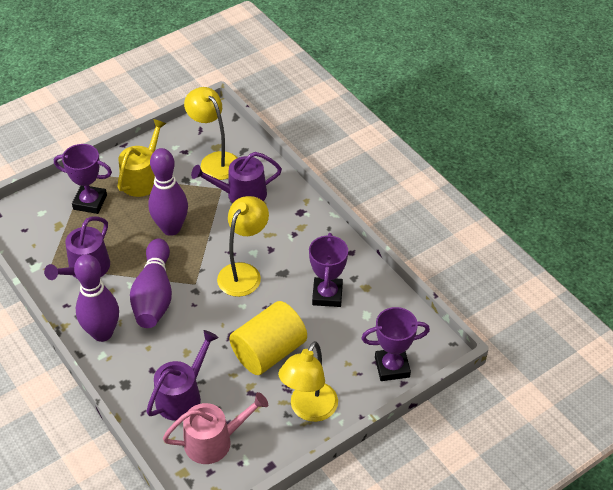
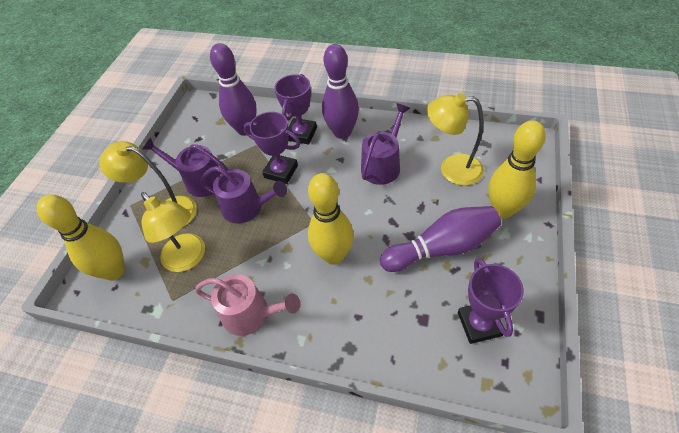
yellow bowling pin: 0 -> 3
yellow cylinder: 1 -> 0
yellow watering can: 1 -> 0

